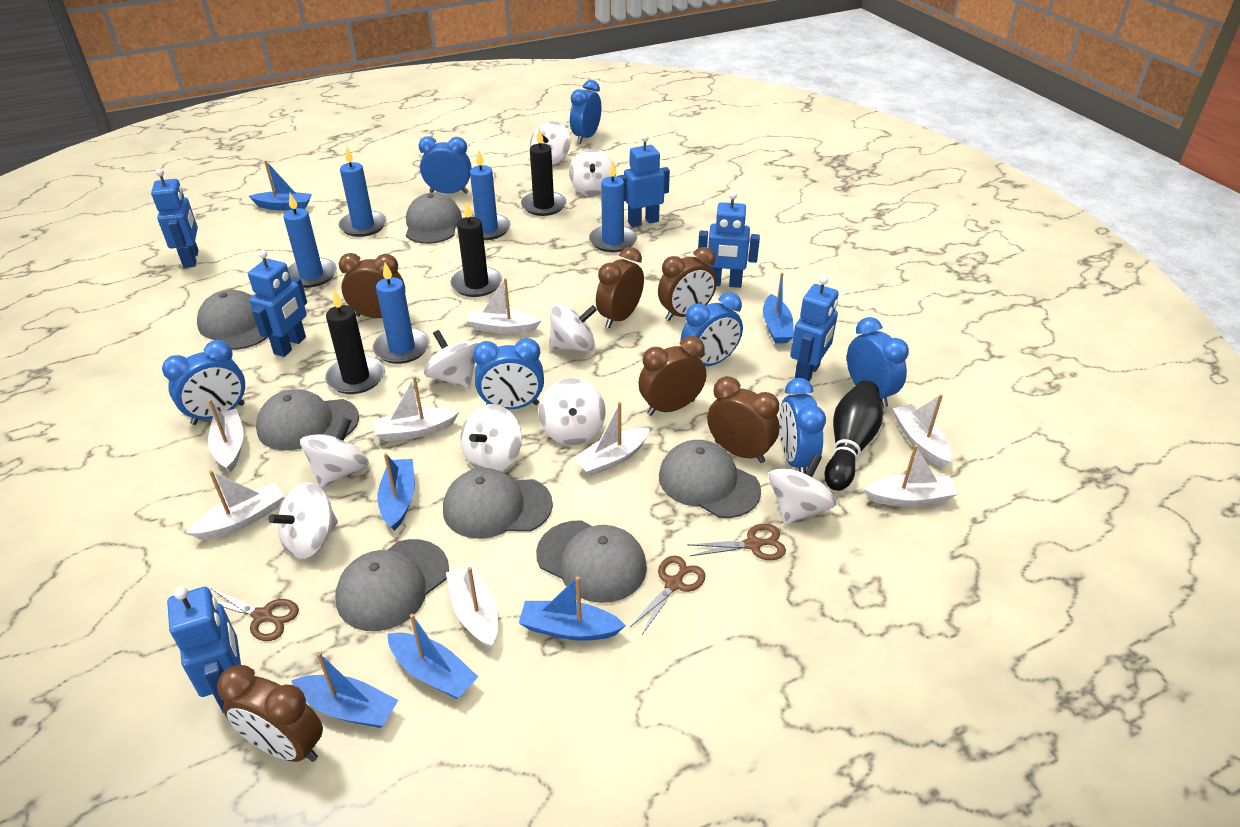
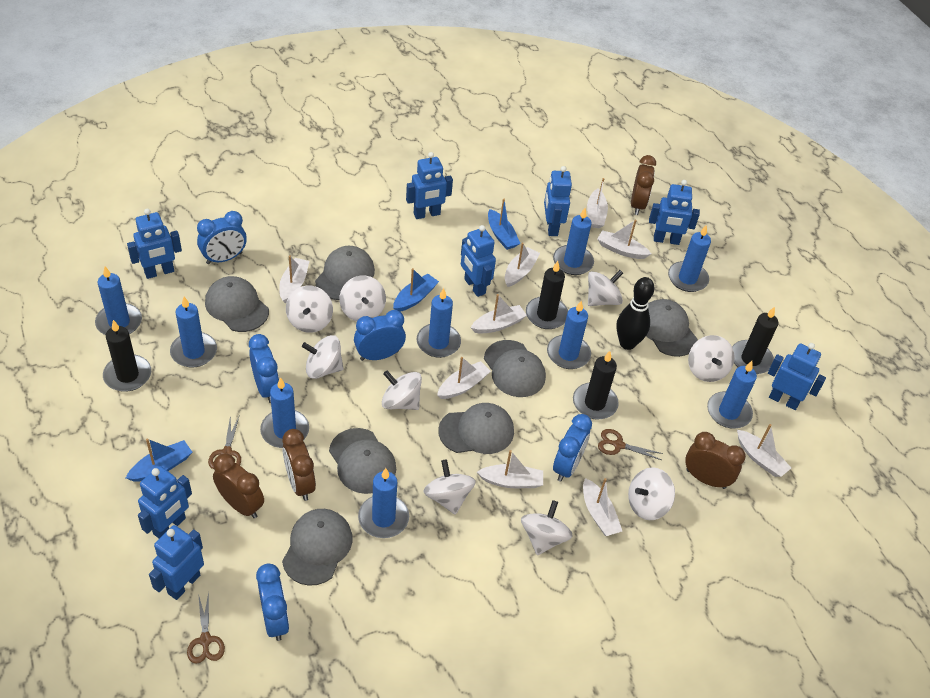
black candle: 3 -> 4
blue boat: 6 -> 3
blue candle: 5 -> 9
blue clock: 7 -> 5
blue robot: 6 -> 8
brown clock: 6 -> 4
white boat: 8 -> 9

